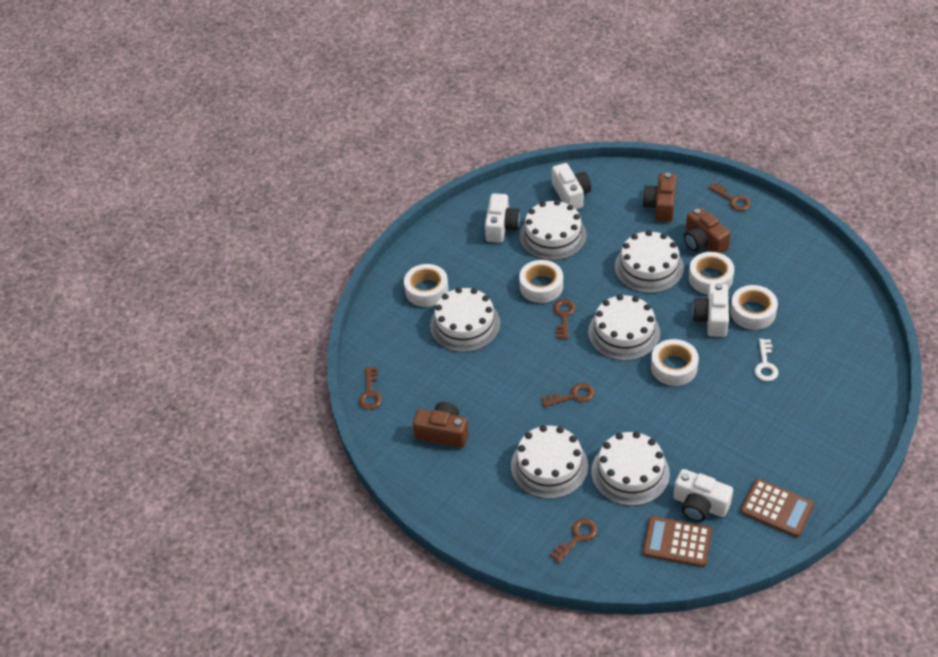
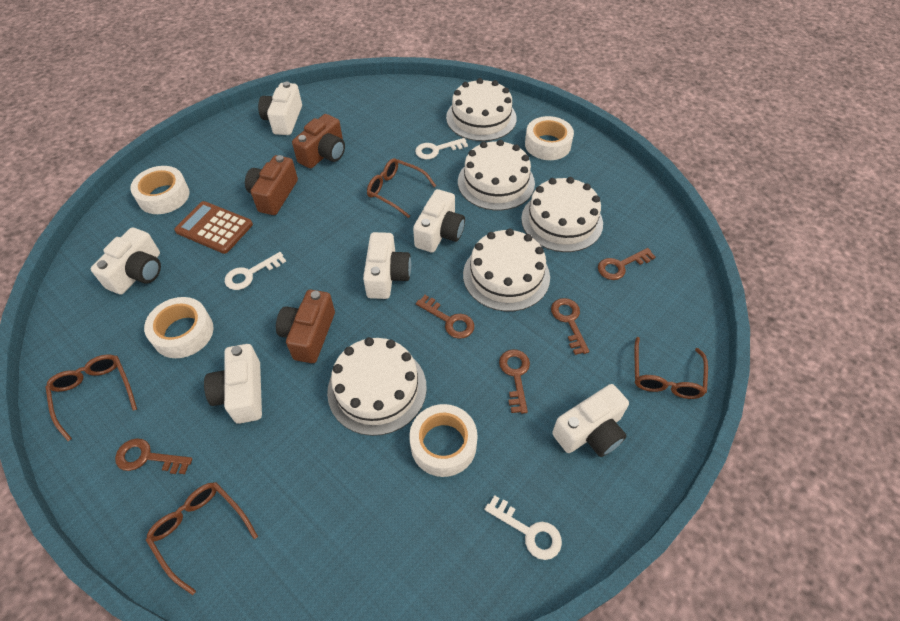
brown calculator: 2 -> 1
brown glasses: 0 -> 4
white cake: 6 -> 5
white camera: 4 -> 6
white key: 1 -> 3
white tape: 5 -> 4

